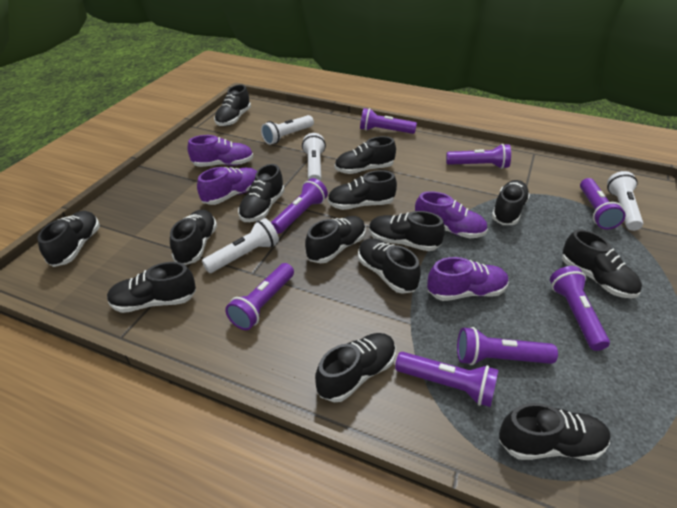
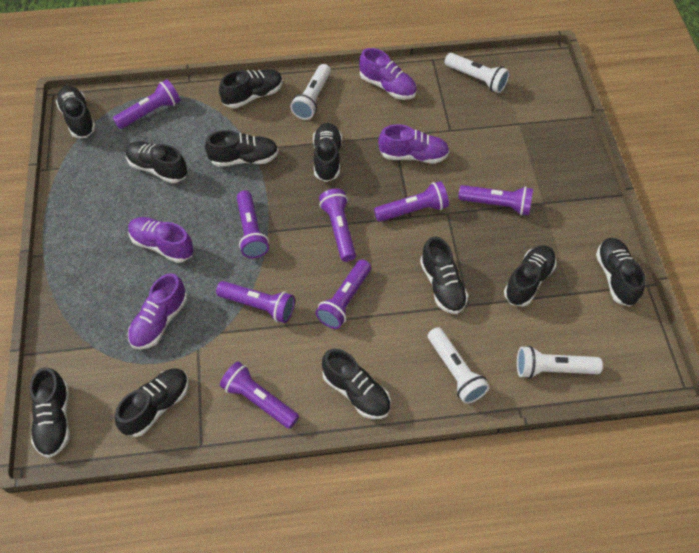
black shoe: 14 -> 11

